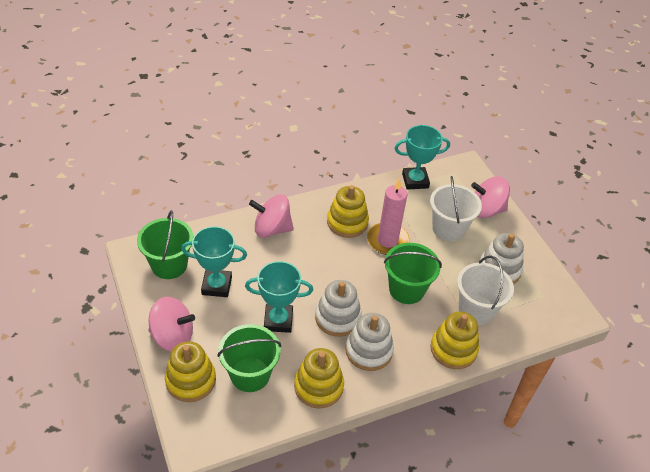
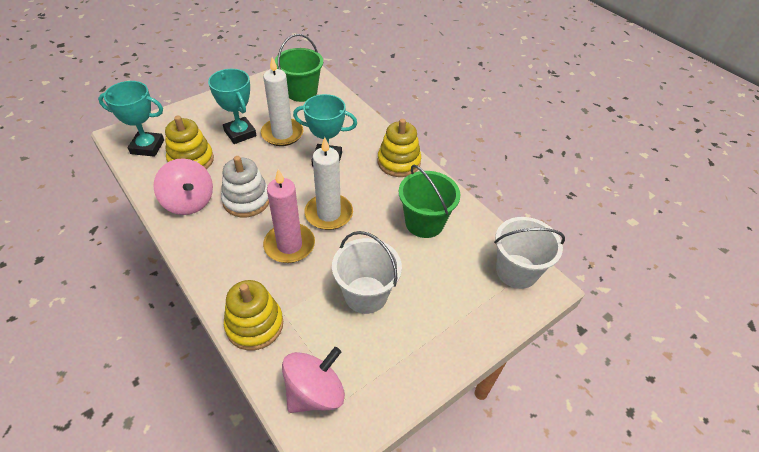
green bucket: 3 -> 2
pink spinning top: 3 -> 2
white candle: 0 -> 2
white stacking toy: 3 -> 1
yellow stacking toy: 4 -> 3

